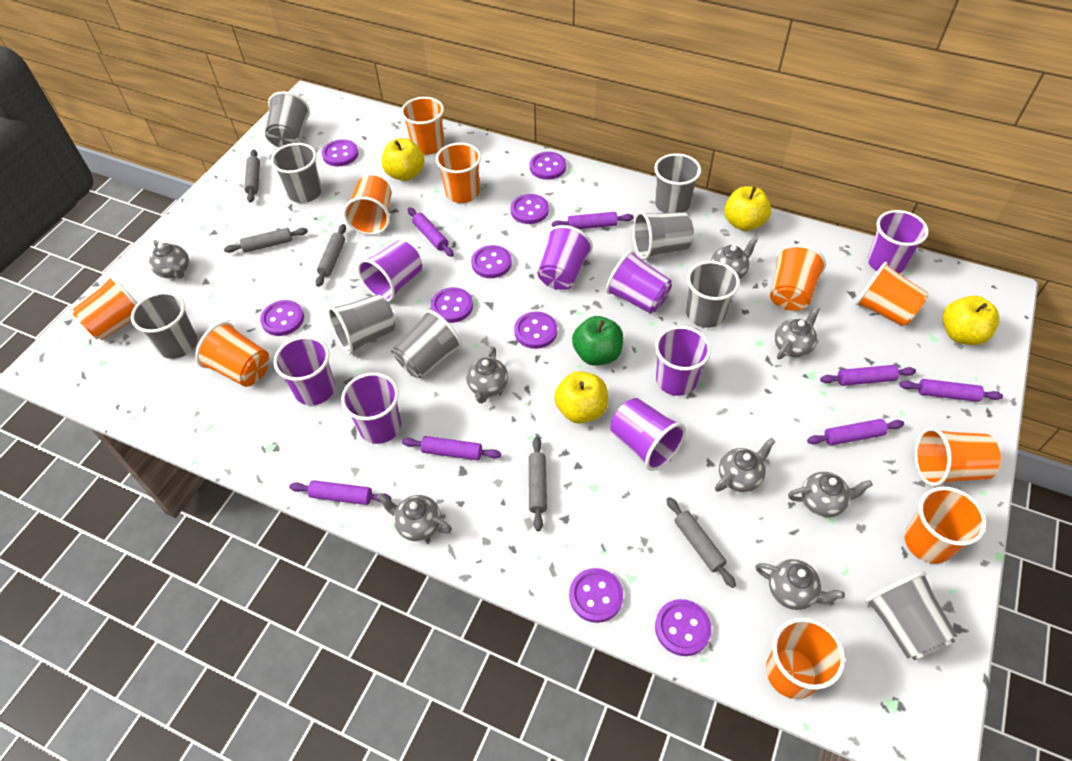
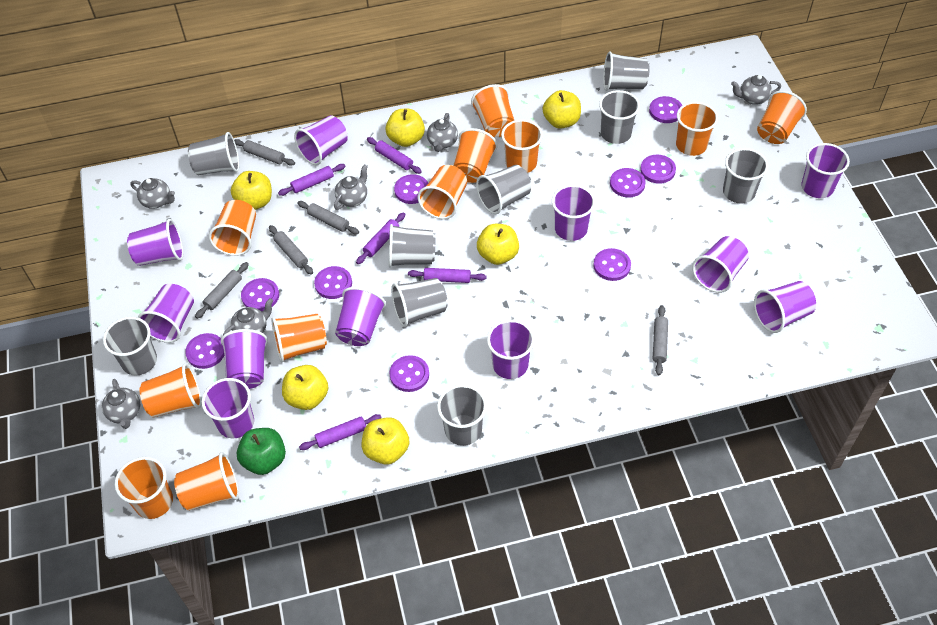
grey teapot: 8 -> 6
orange cup: 10 -> 11
purple cup: 8 -> 11
purple rolling pin: 7 -> 5
yellow apple: 4 -> 6

